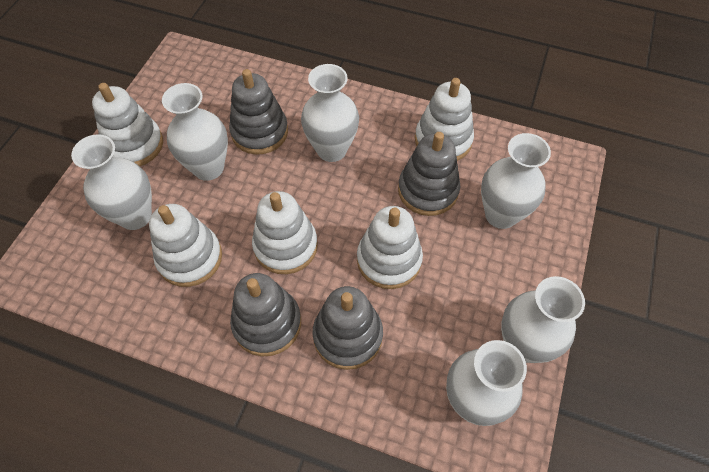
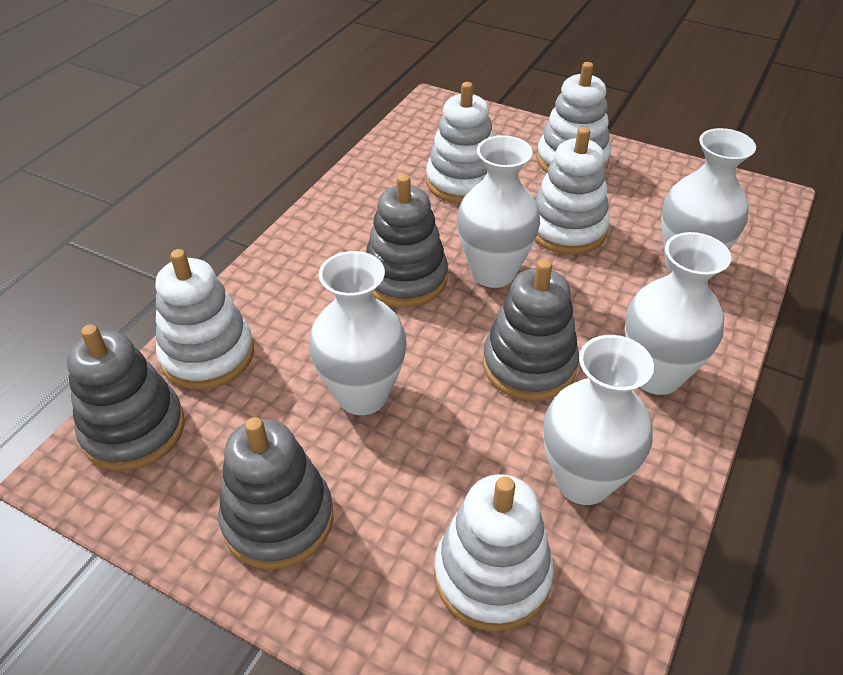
white vase: 6 -> 5

